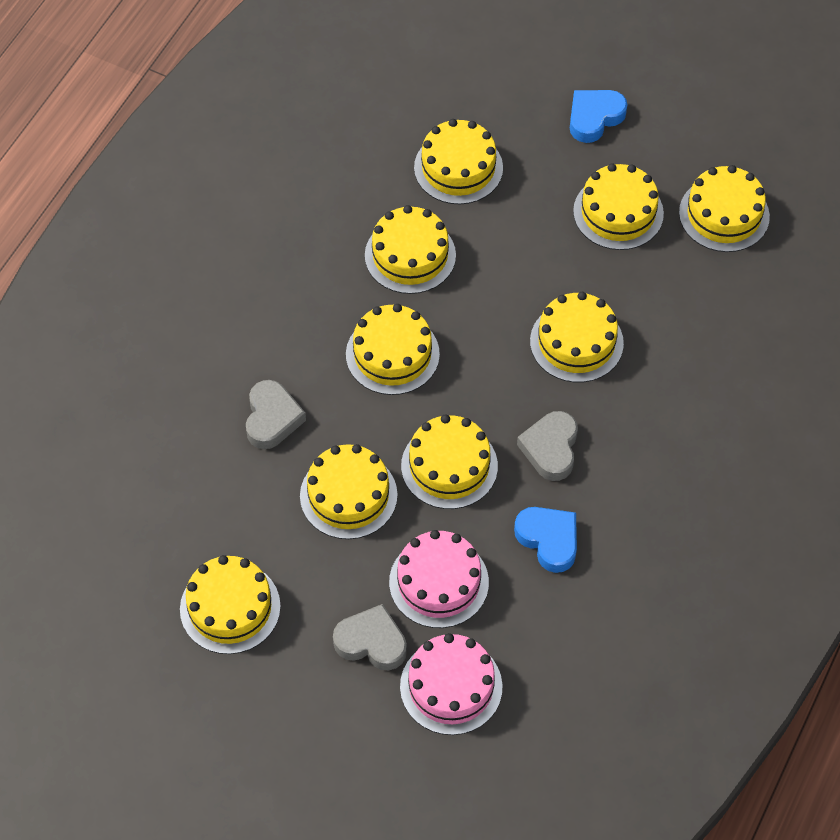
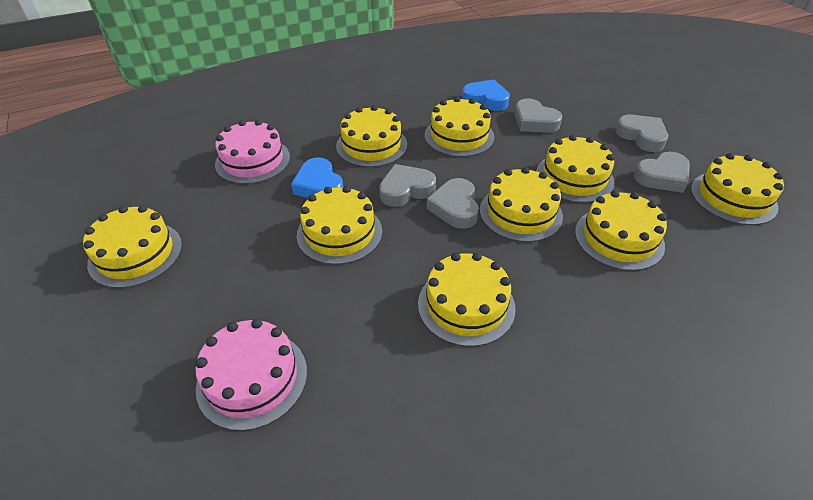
grey heart: 3 -> 5

